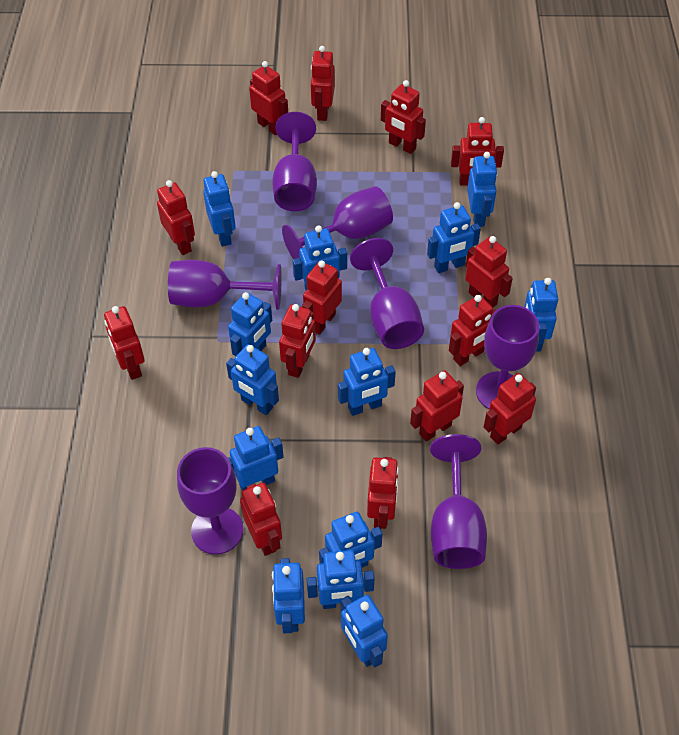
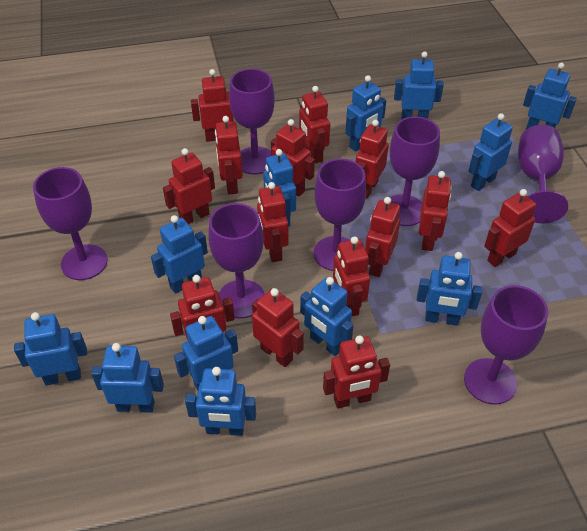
blue robot: 13 -> 12

